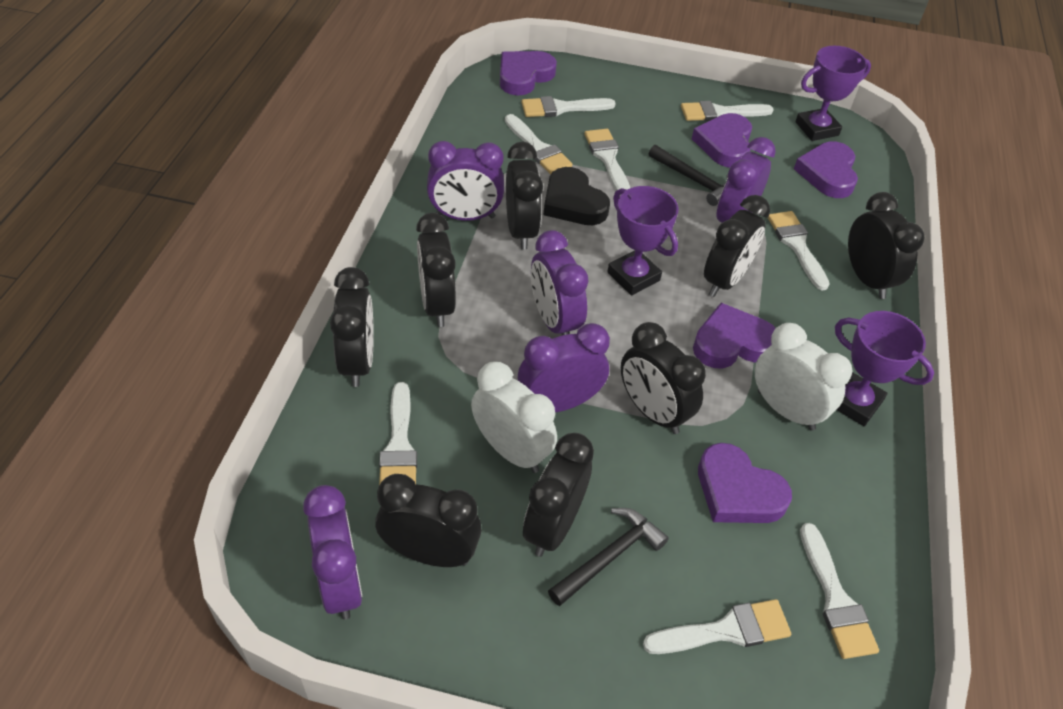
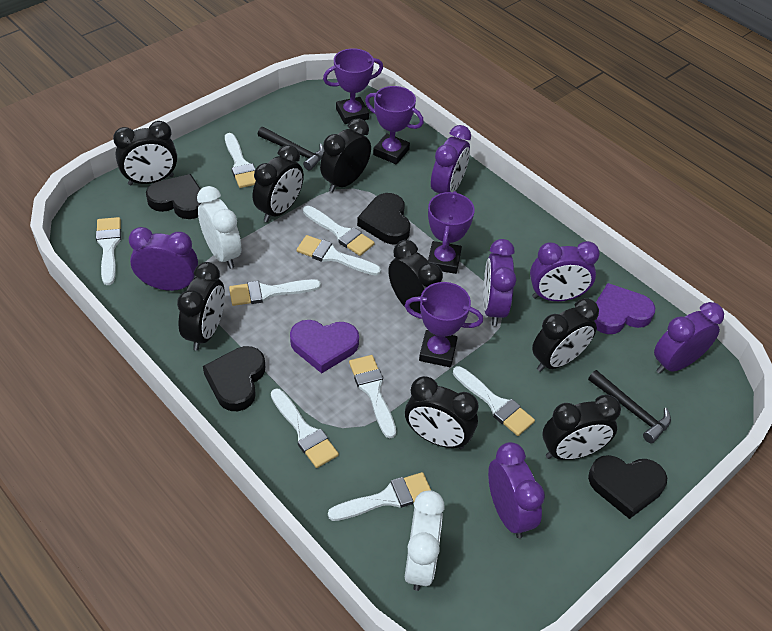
black heart: 1 -> 4
purple clock: 5 -> 6
purple heart: 5 -> 2
purple trophy: 3 -> 4
white brush: 8 -> 9

